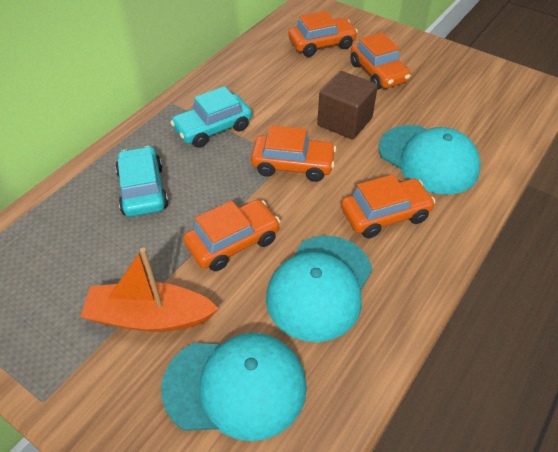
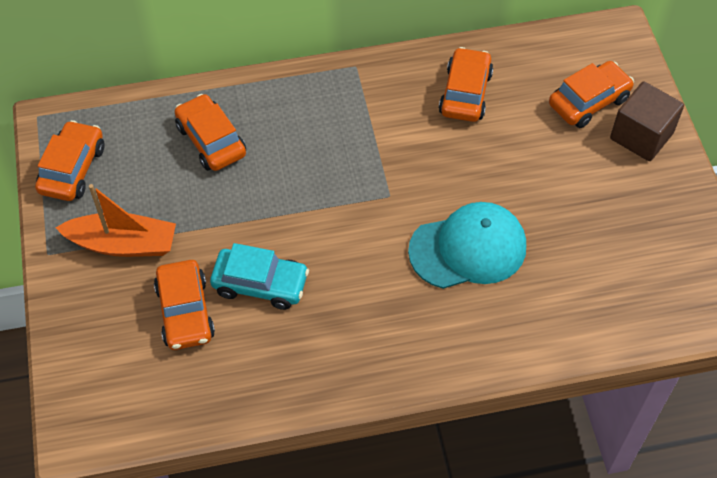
turquoise cap: 3 -> 1
turquoise car: 2 -> 1

